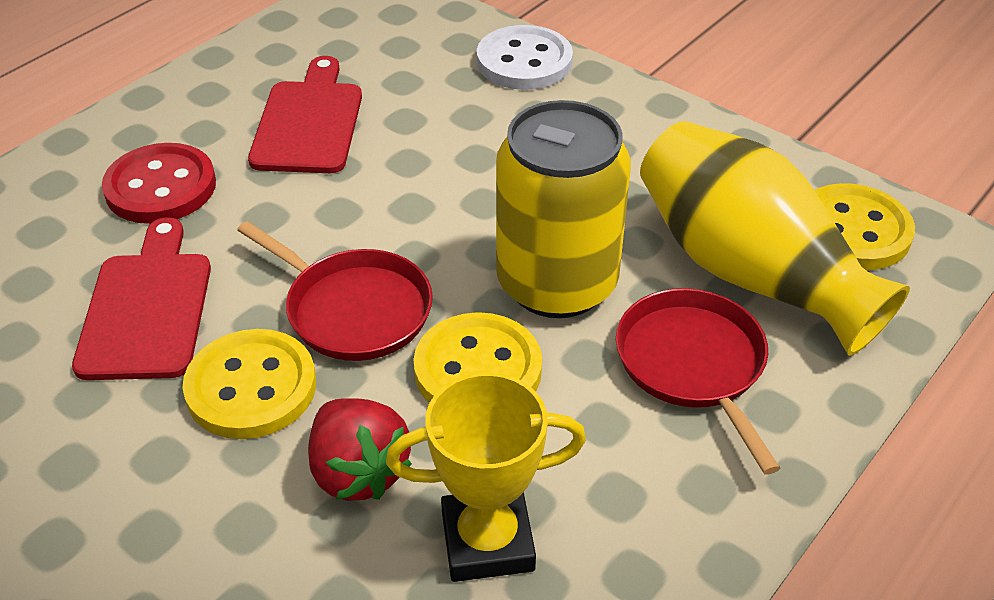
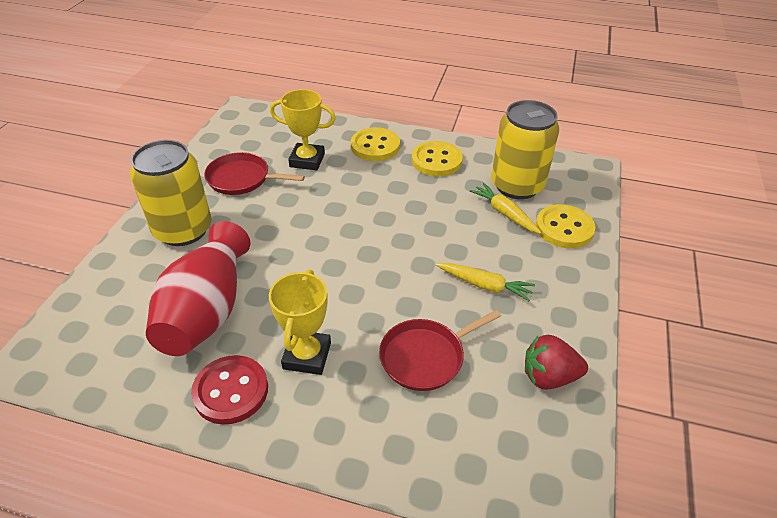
red cutting board: 2 -> 0
red vase: 0 -> 1
white button: 1 -> 0
yellow can: 1 -> 2
yellow carrot: 0 -> 2
yellow trophy: 1 -> 2
yellow vase: 1 -> 0

